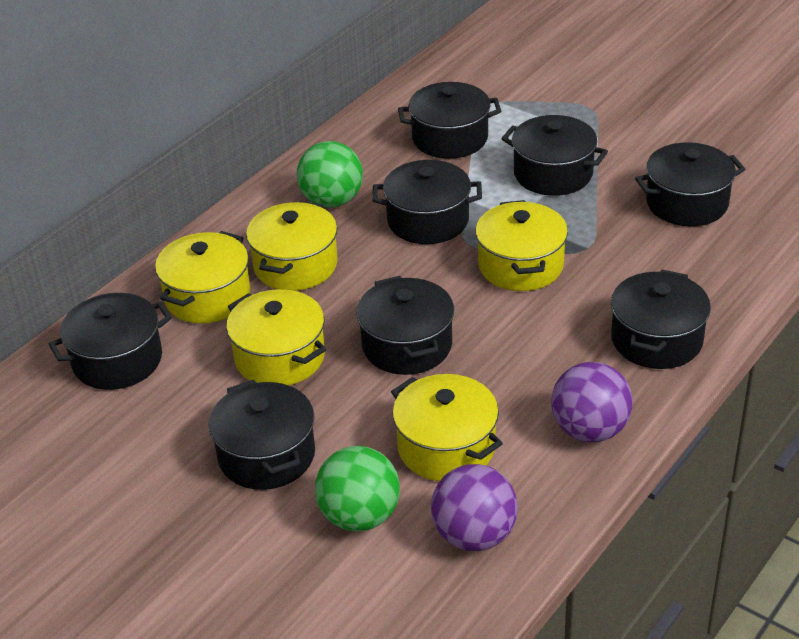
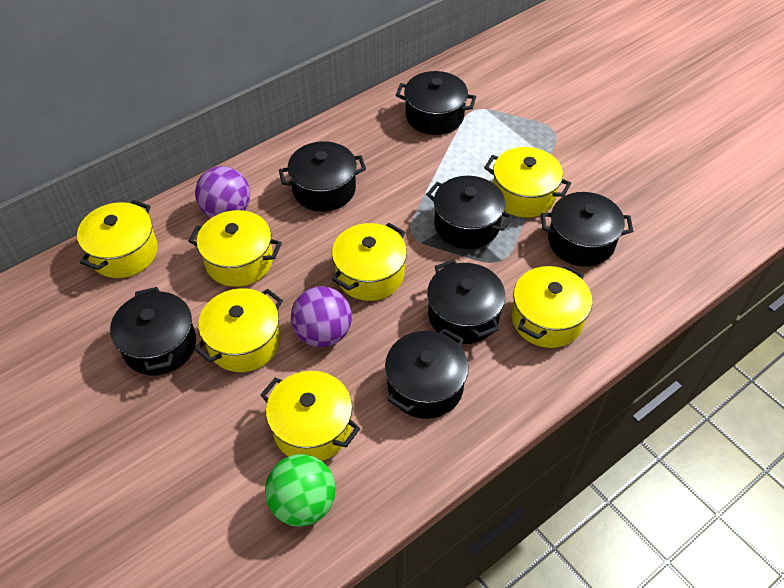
black pot: 8 -> 7
green ball: 2 -> 1
yellow pot: 5 -> 7

